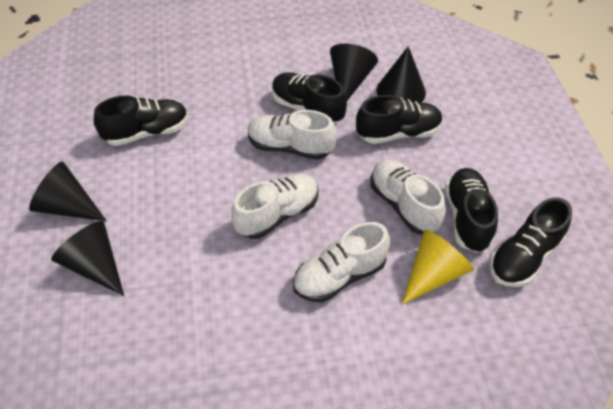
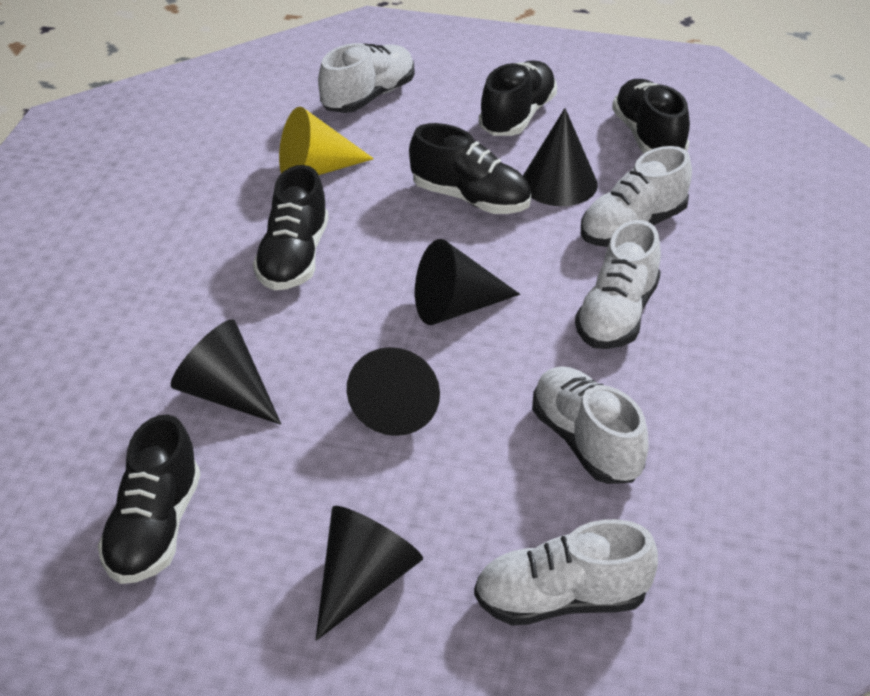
black cone: 4 -> 5
white shoe: 4 -> 5

